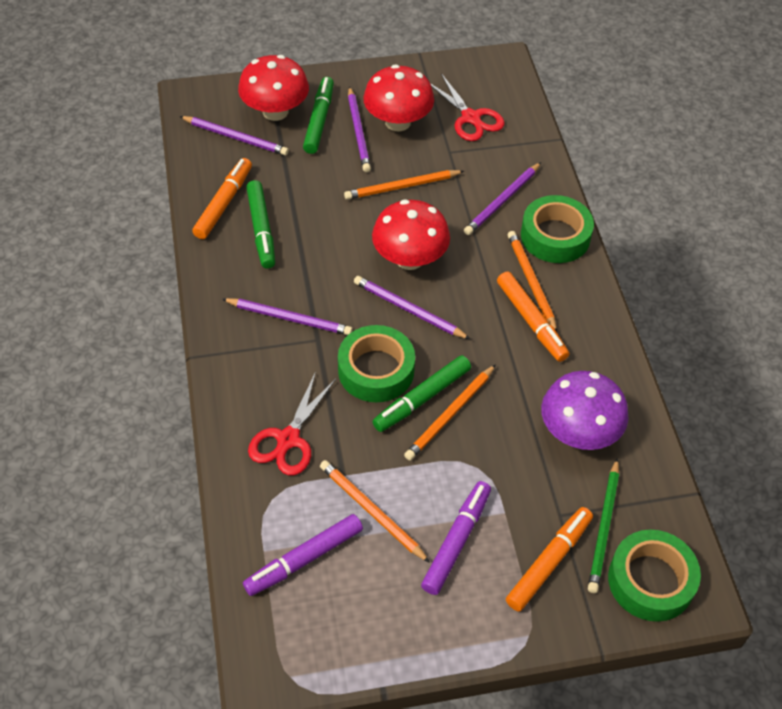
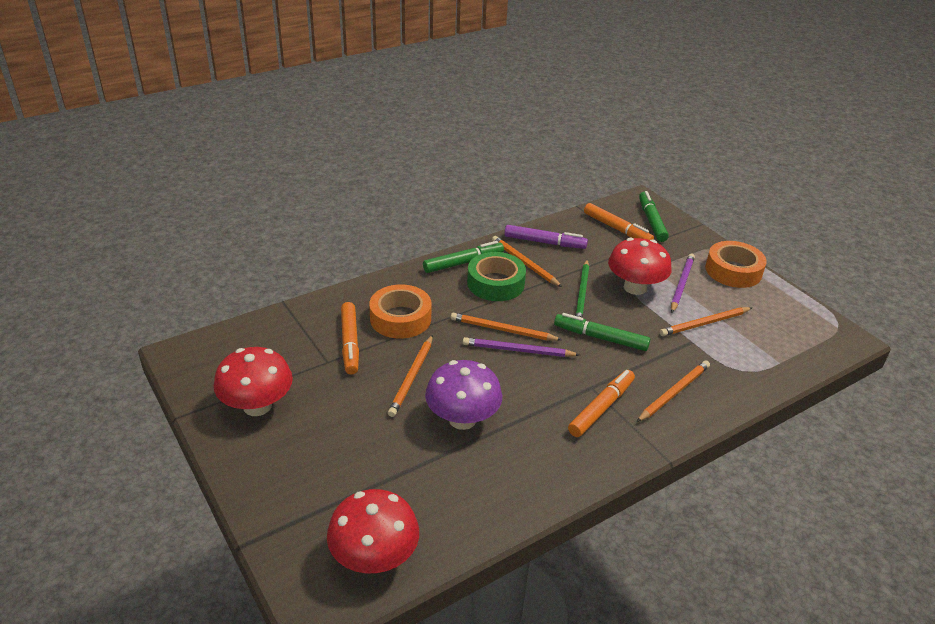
green tape: 3 -> 1
orange pencil: 4 -> 5
orange tape: 0 -> 2
purple marker: 2 -> 1
purple pencil: 5 -> 2
red scissors: 2 -> 0

